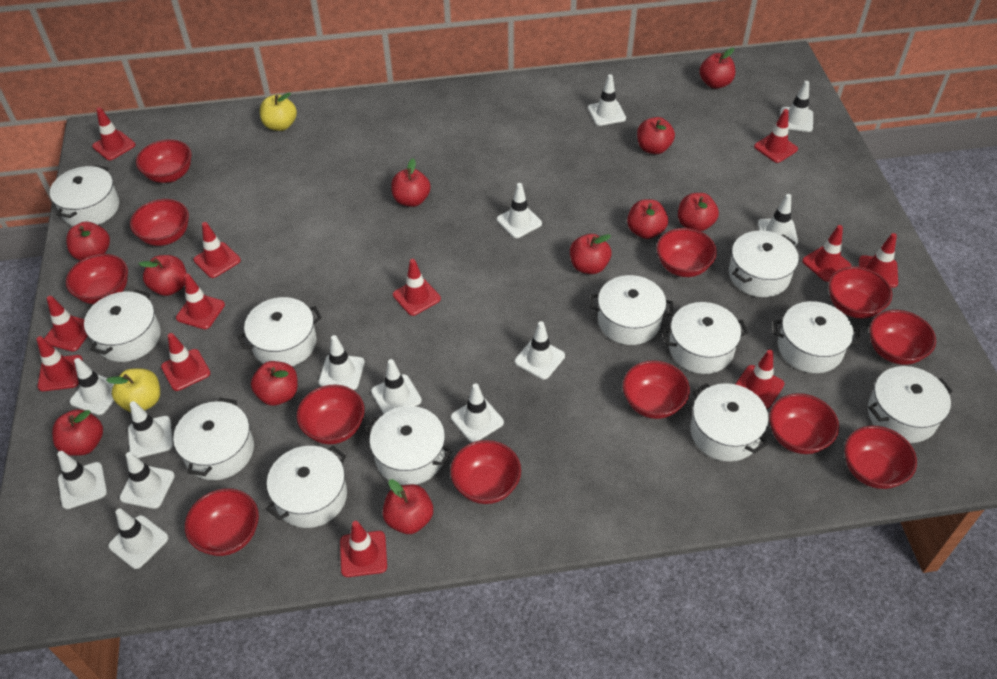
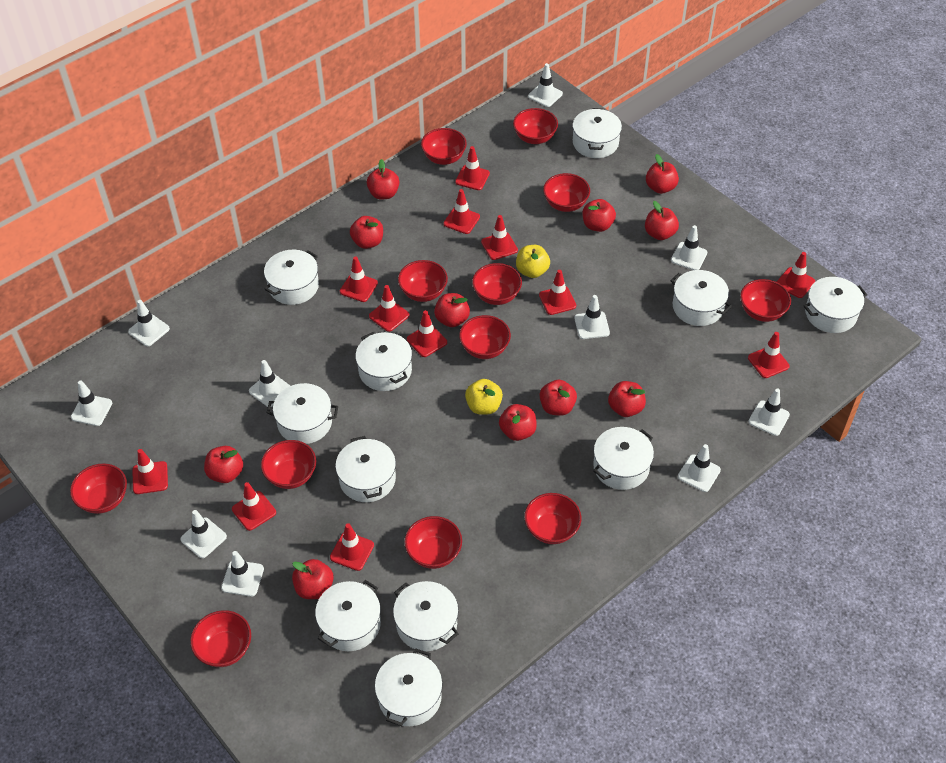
white pot: 12 -> 11
white traffic cone: 13 -> 10

